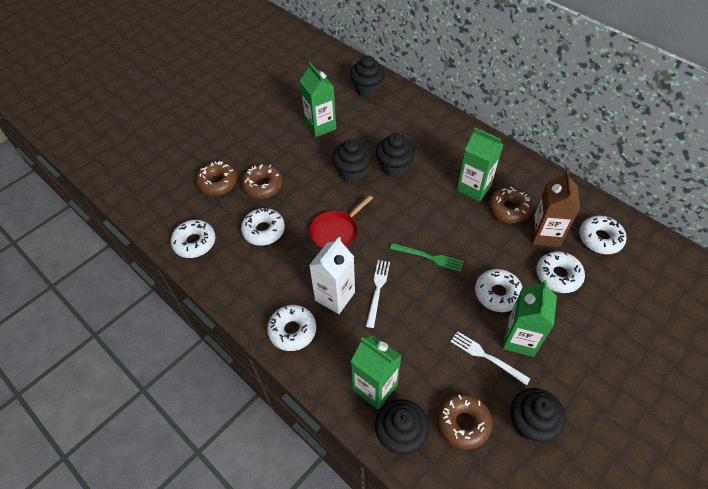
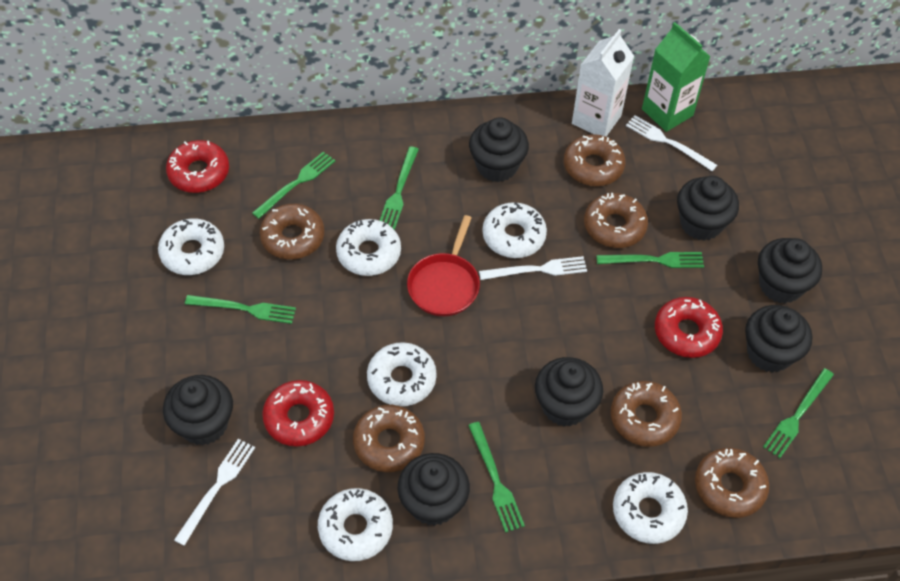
black cupcake: 5 -> 7
brown carton: 1 -> 0
brown donut: 4 -> 6
green carton: 4 -> 1
green fork: 1 -> 6
red donut: 0 -> 3
white fork: 2 -> 3

